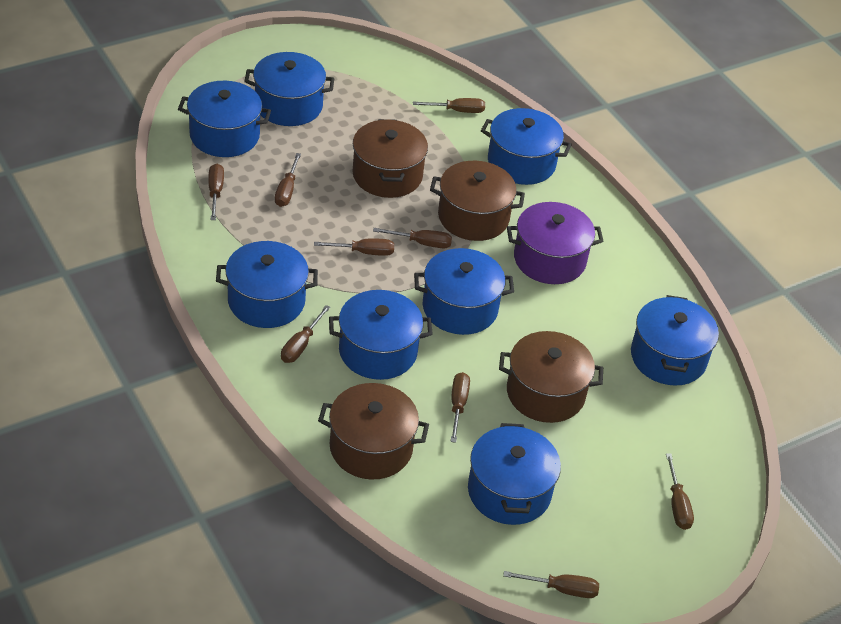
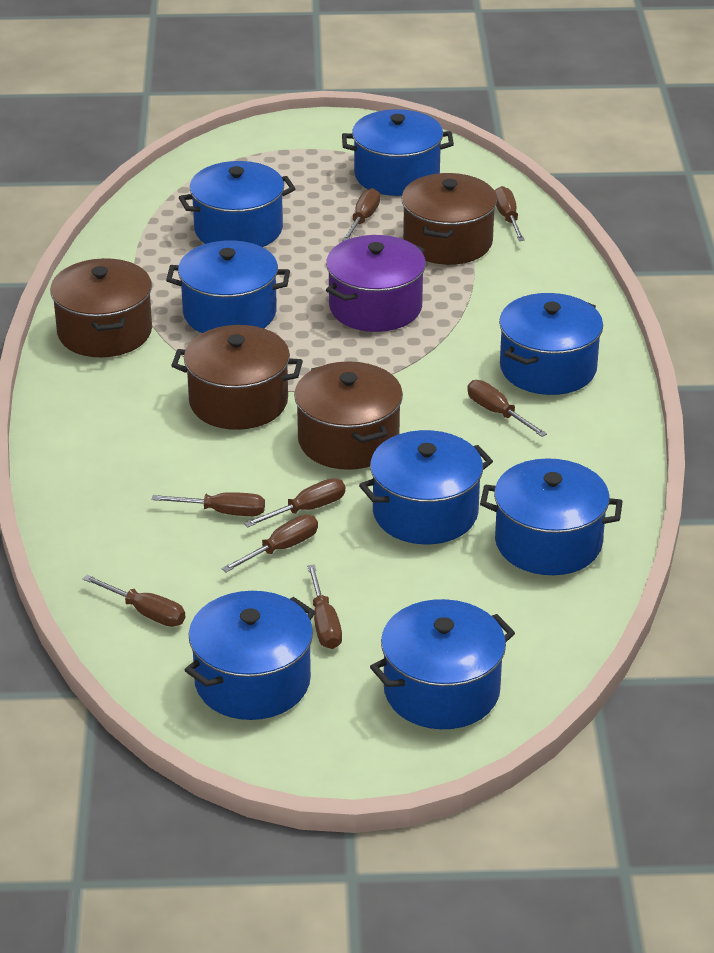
brown screwdriver: 9 -> 8

